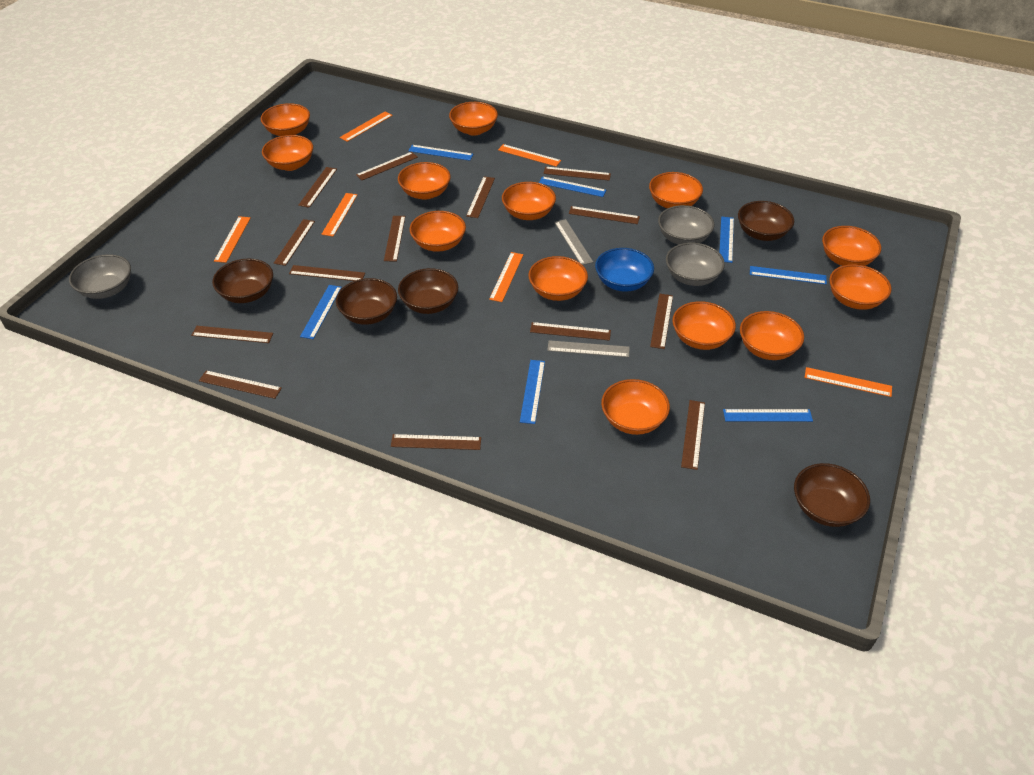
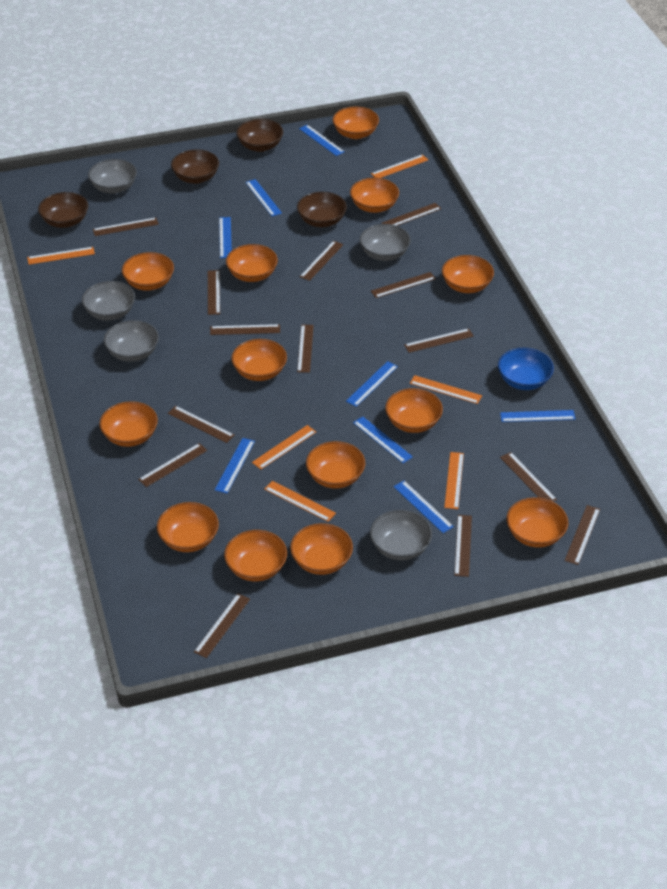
blue ruler: 7 -> 8
brown bowl: 5 -> 4
grey bowl: 3 -> 5
grey ruler: 2 -> 0

